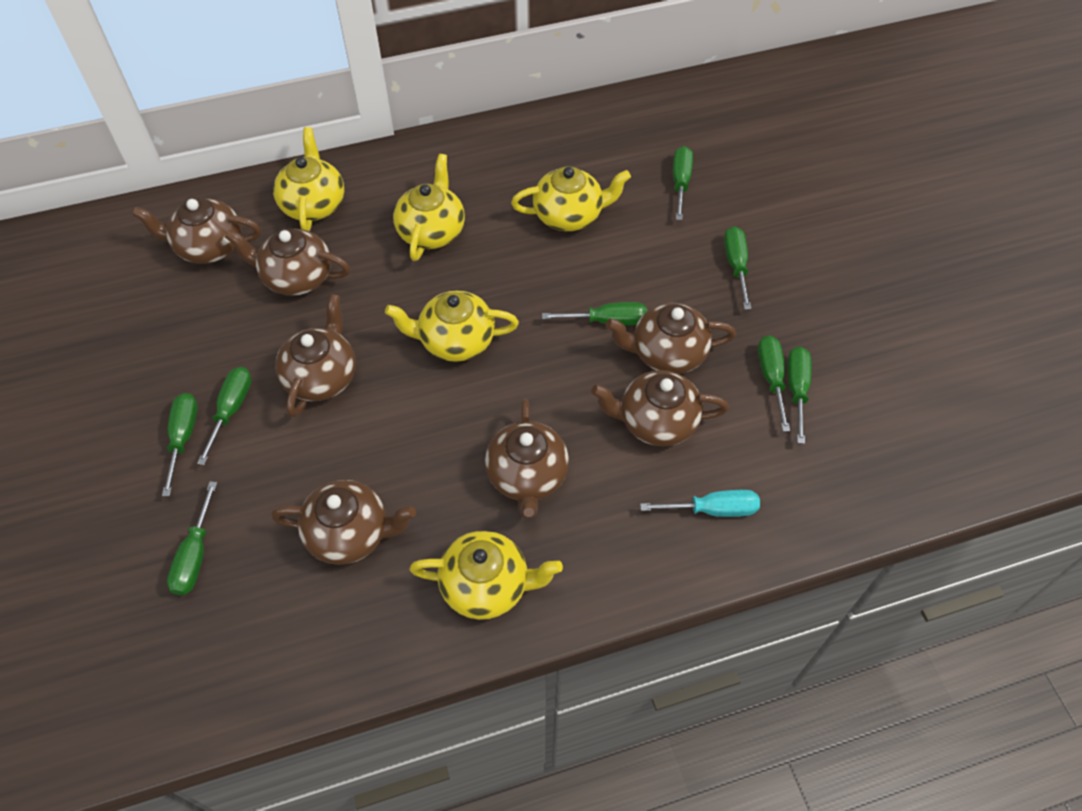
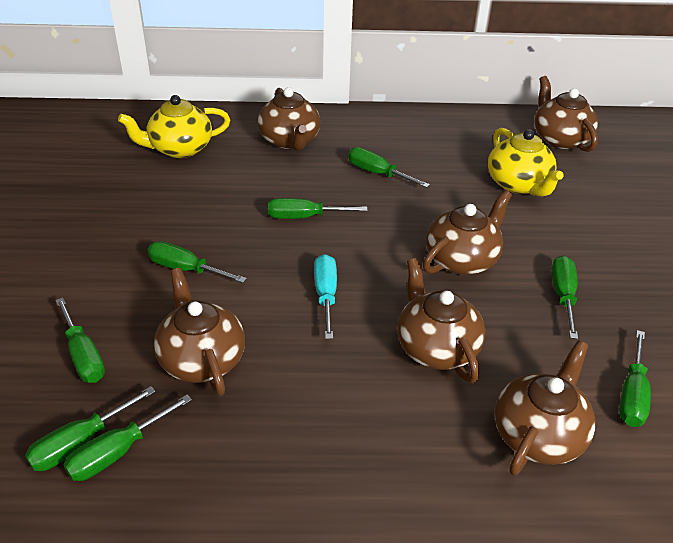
brown teapot: 7 -> 6
yellow teapot: 5 -> 2

